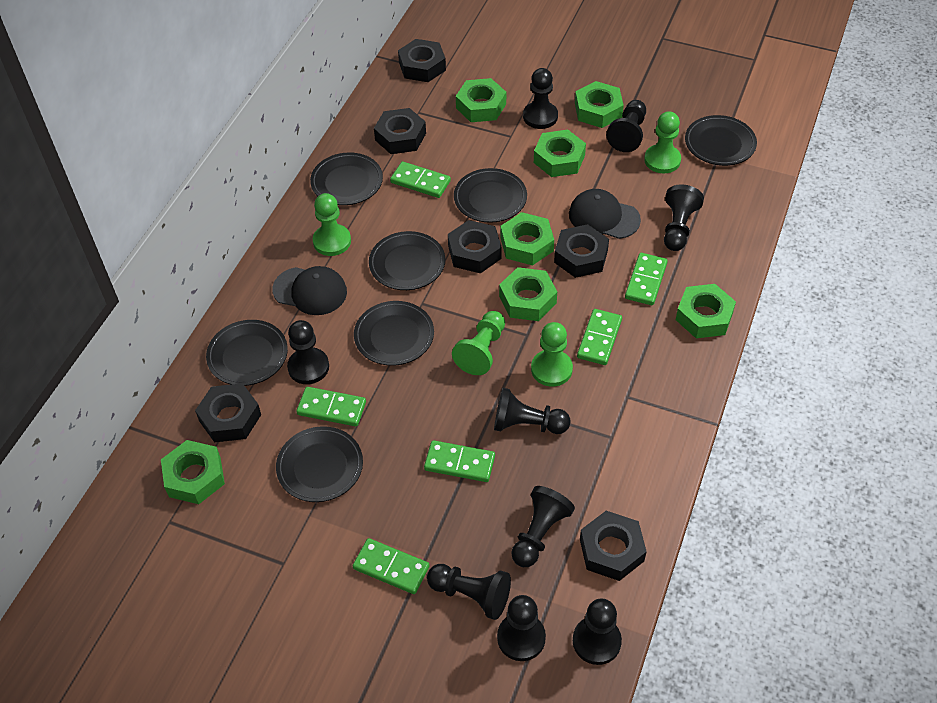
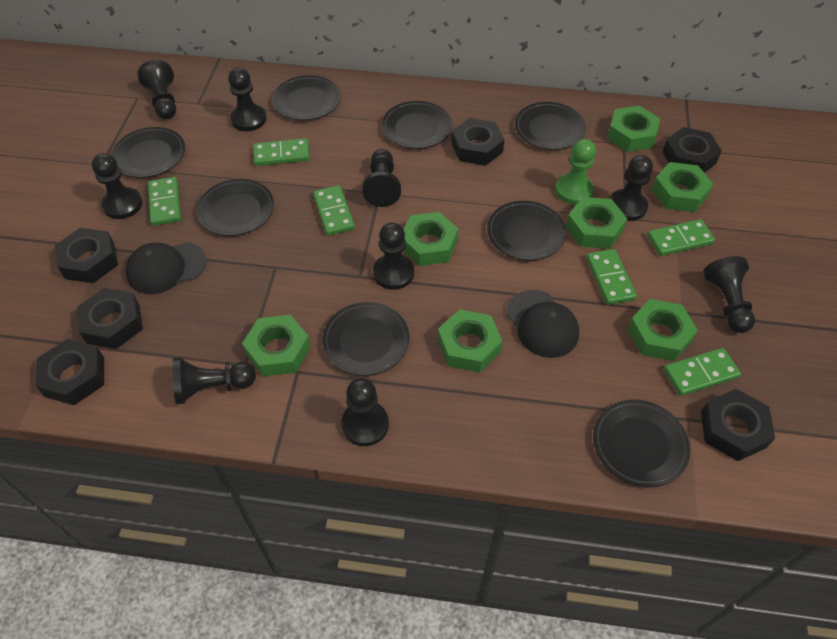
black plate: 7 -> 8
green pawn: 4 -> 1

